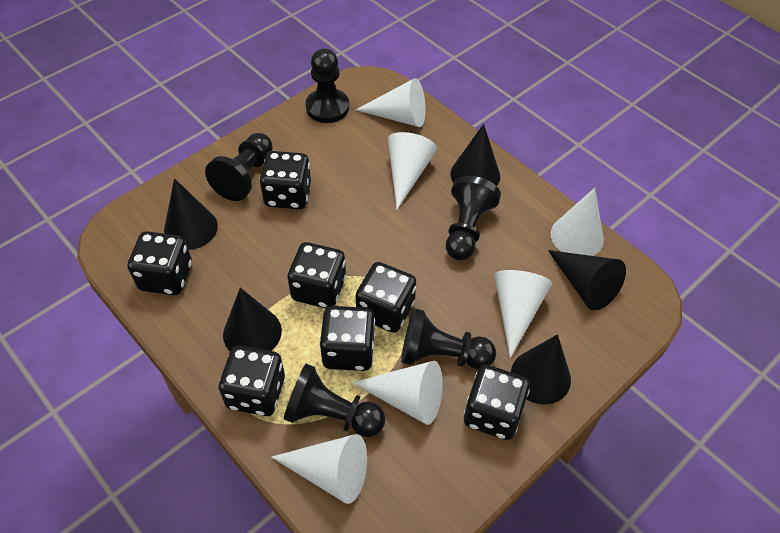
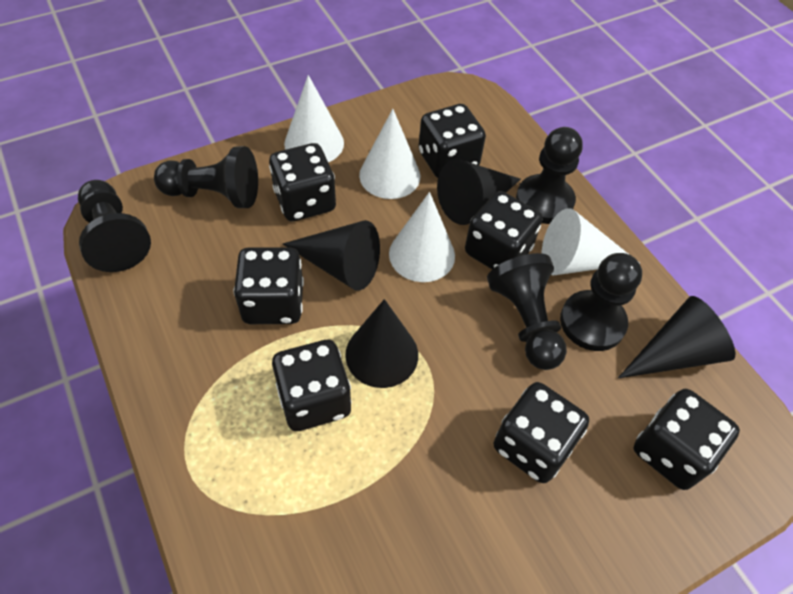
black cone: 5 -> 4
white cone: 6 -> 4

